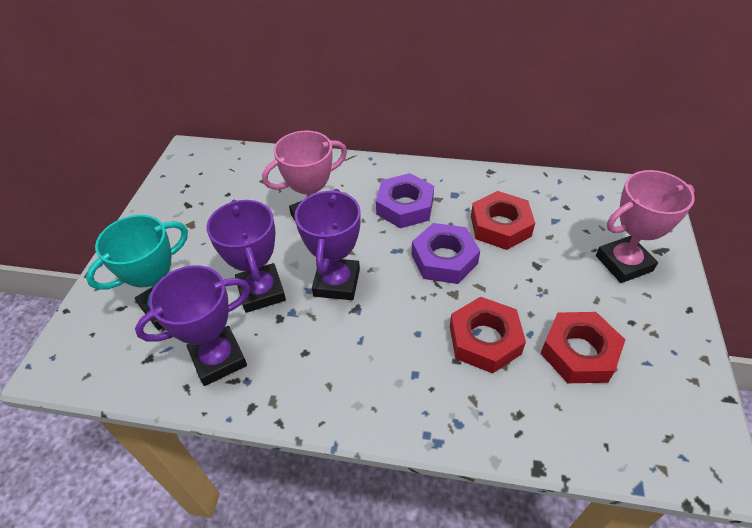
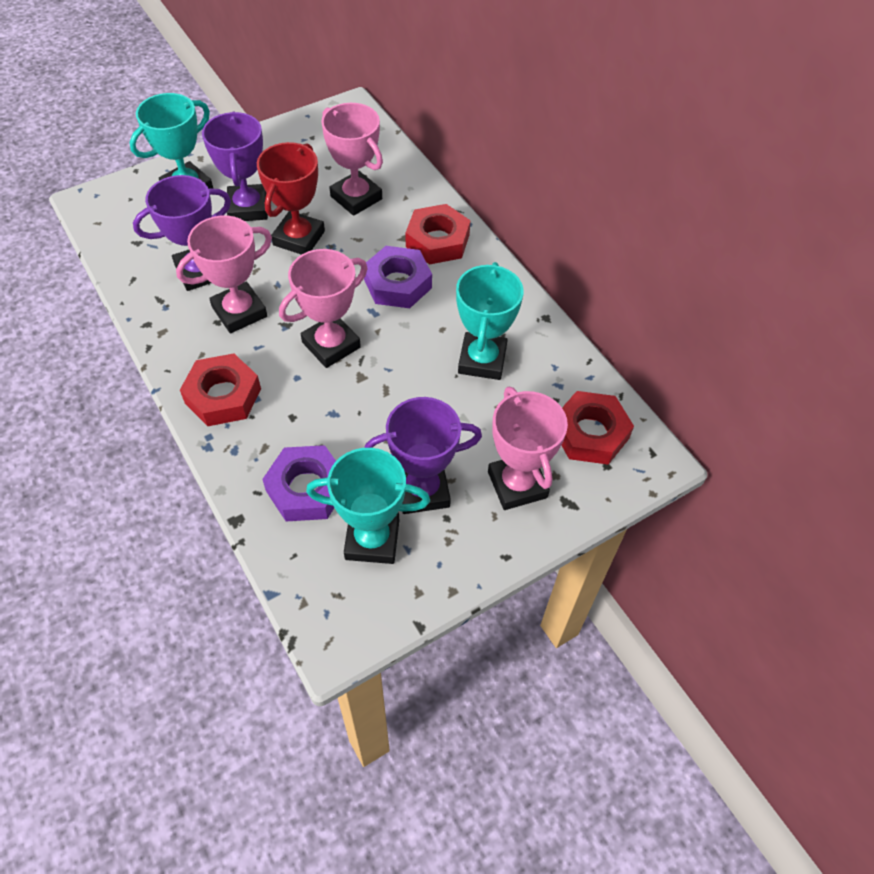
pink trophy: 2 -> 4
red trophy: 0 -> 1
turquoise trophy: 1 -> 3

